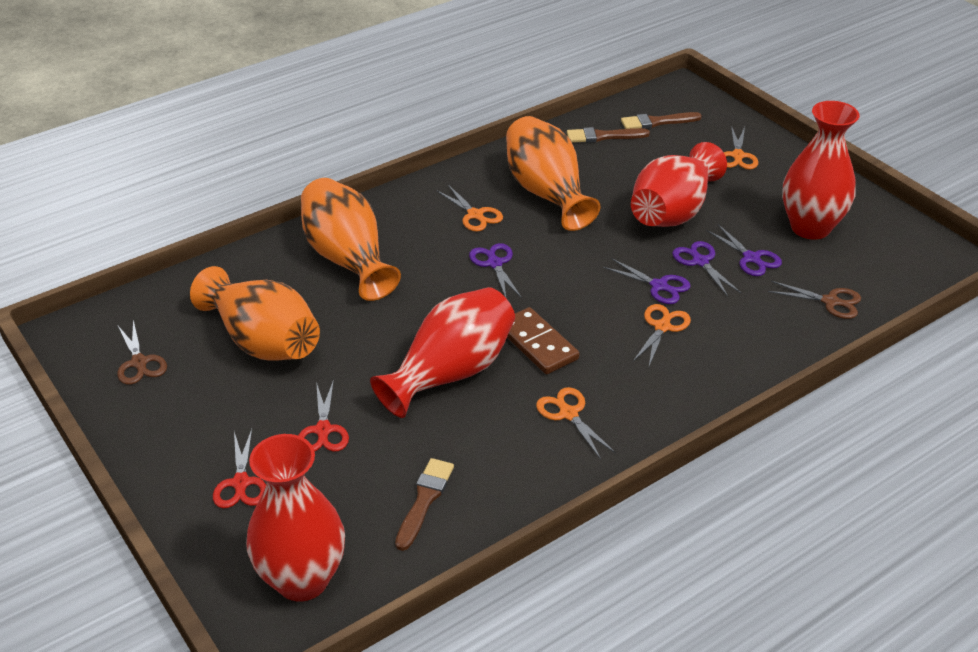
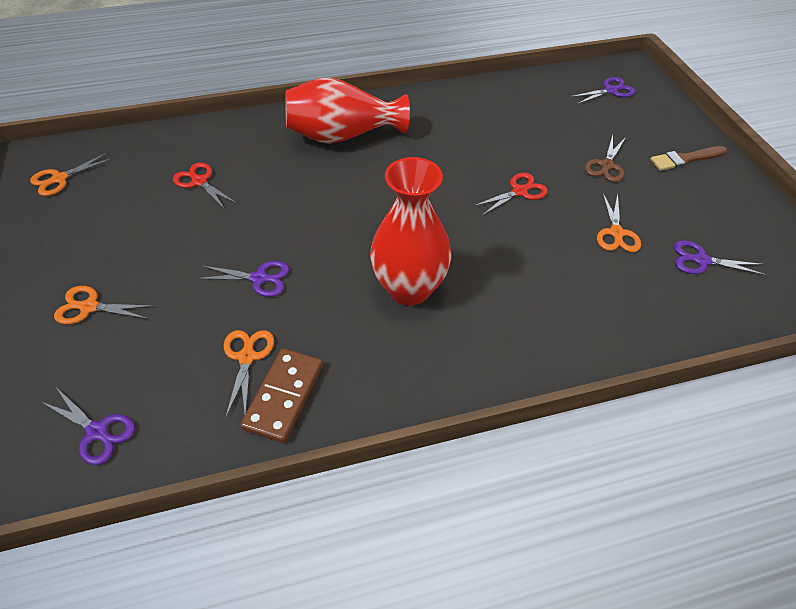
brown brush: 3 -> 1
brown scissors: 2 -> 1
orange vase: 3 -> 0
red vase: 4 -> 2

